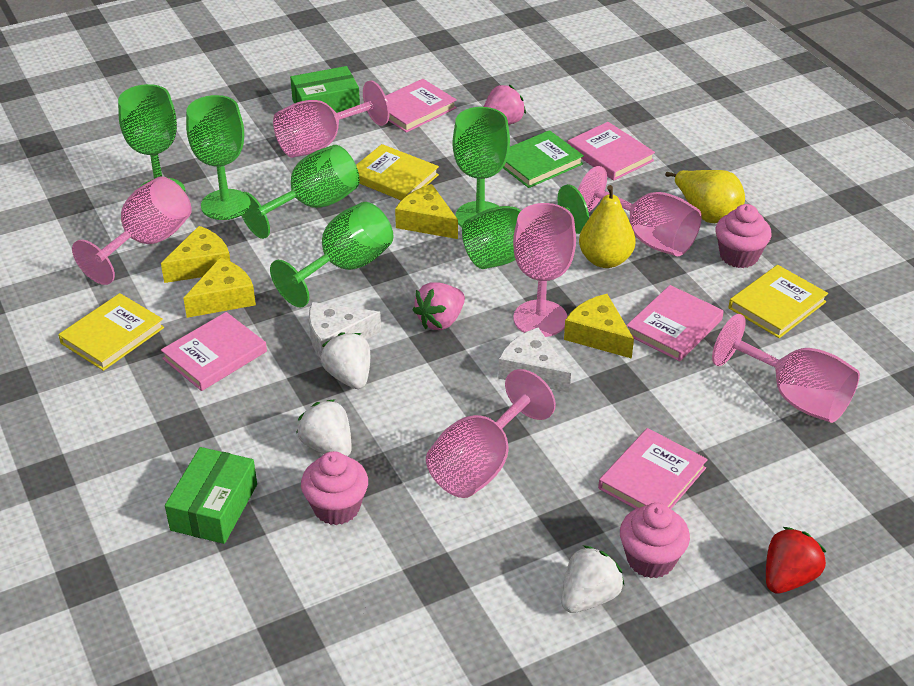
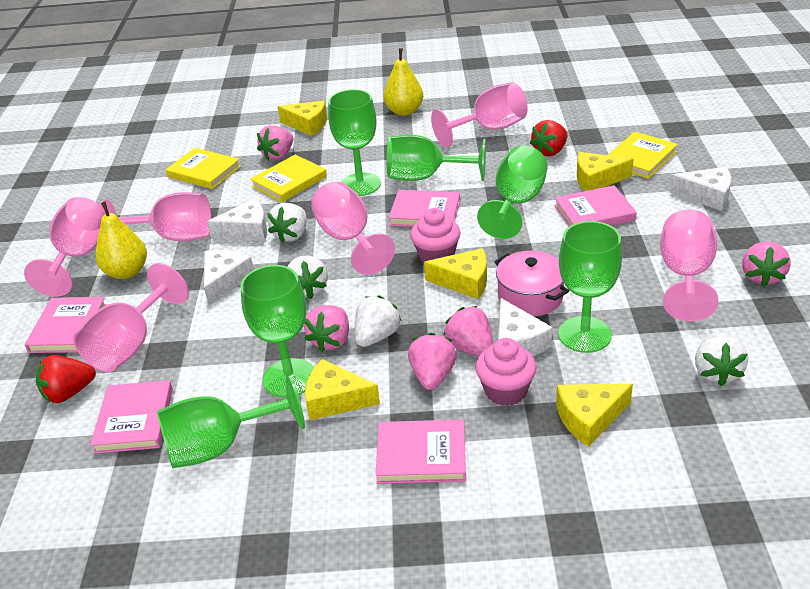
green book: 1 -> 0
green box: 2 -> 0
pink cupcake: 3 -> 2
pink pot: 0 -> 1
pink strawberry: 2 -> 5
red strawberry: 1 -> 2
white cheese: 2 -> 4
white strawberry: 3 -> 4
yellow cheese: 4 -> 5

